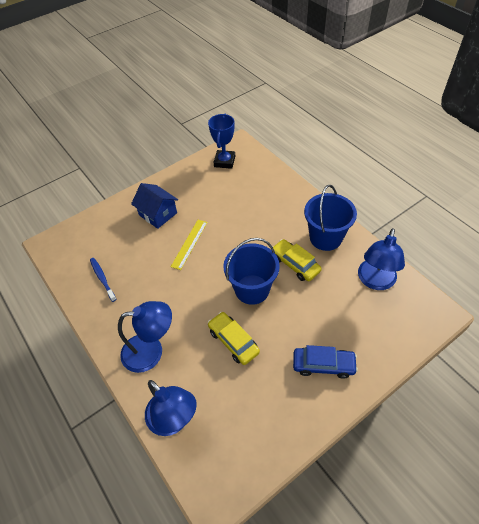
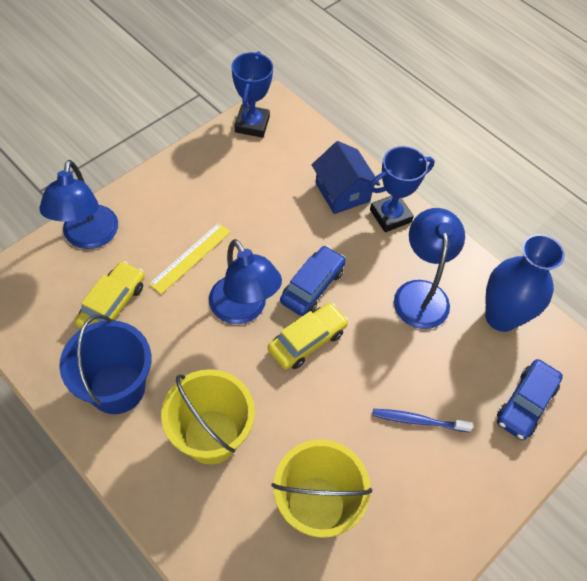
blue bucket: 2 -> 1
blue car: 1 -> 2
blue trophy: 1 -> 2
blue vase: 0 -> 1
yellow bucket: 0 -> 2

